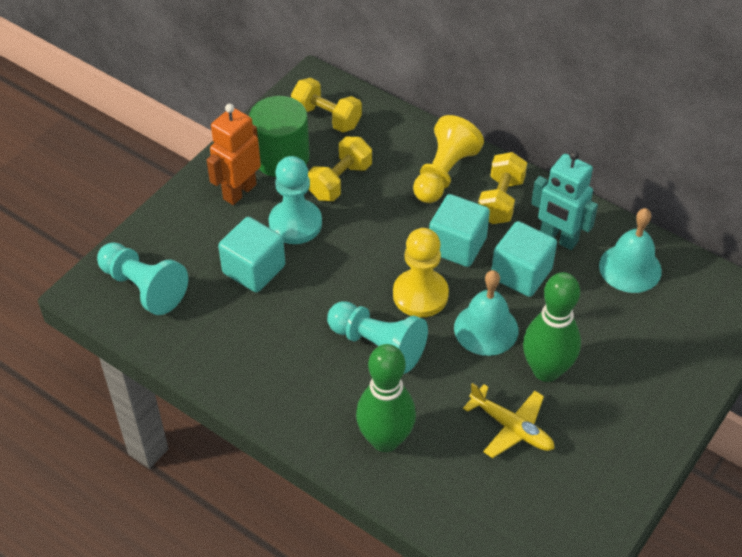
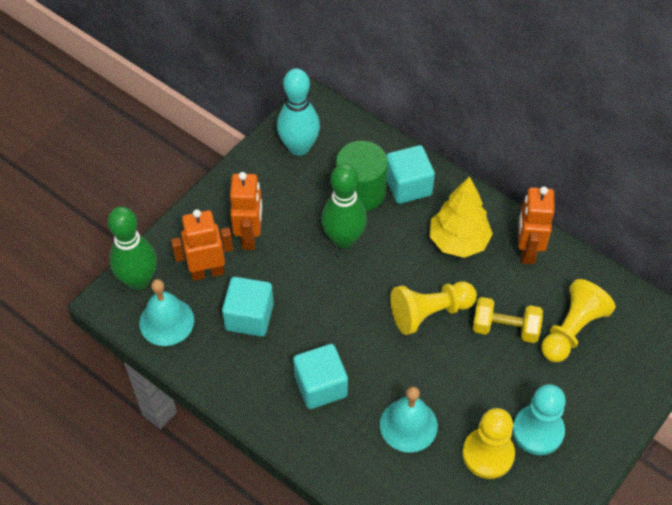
orange robot: 1 -> 3
turquoise bowling pin: 0 -> 1
turquoise pawn: 3 -> 1
turquoise robot: 1 -> 0
yellow dumbbell: 3 -> 1
yellow pawn: 2 -> 3
yellow plane: 1 -> 0
yellow tree: 0 -> 1

